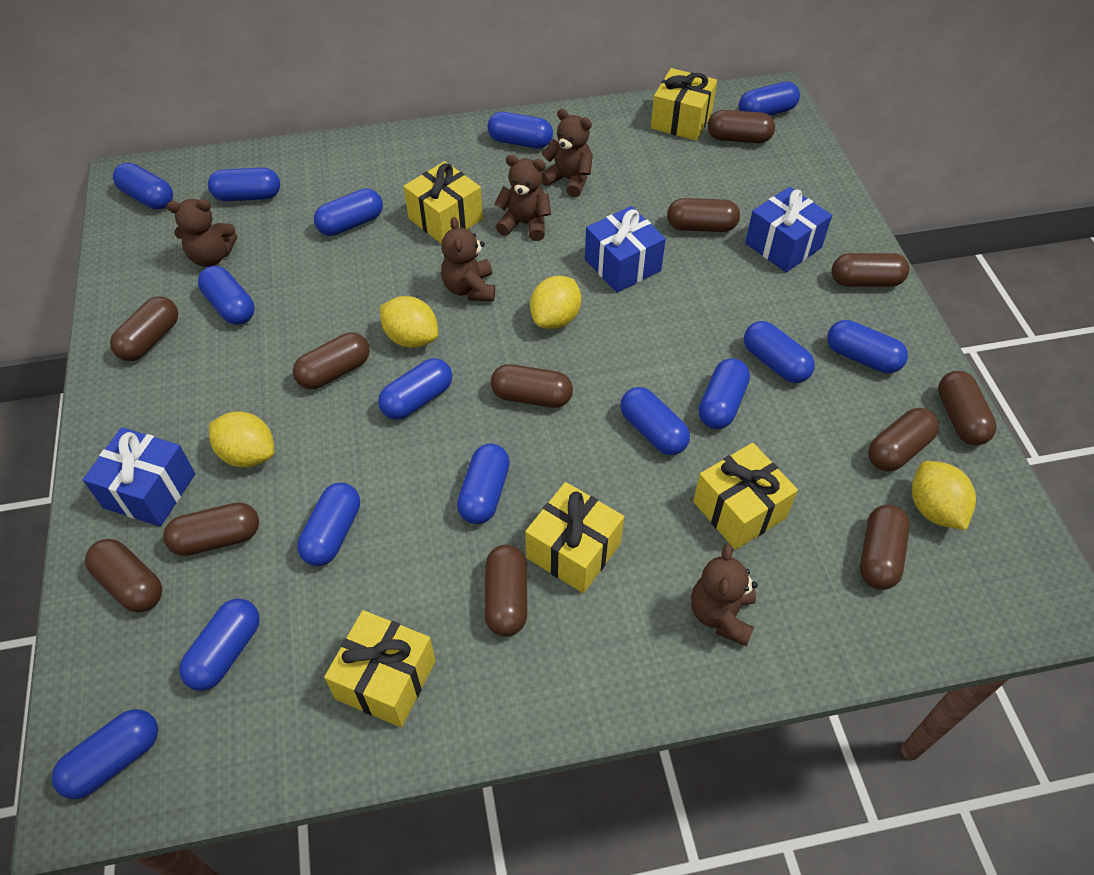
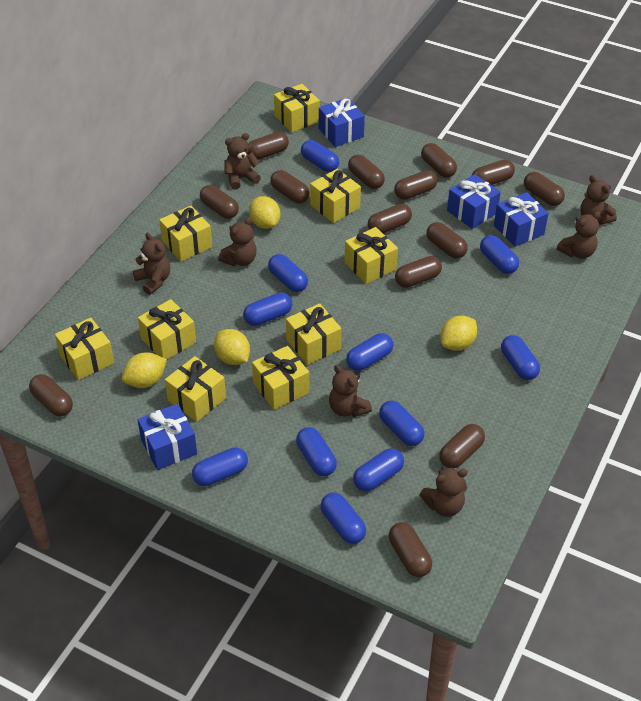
blue capsule: 15 -> 11
blue gift: 3 -> 4
brown capsule: 12 -> 14
brown teddy bear: 5 -> 7
yellow gift: 5 -> 9

